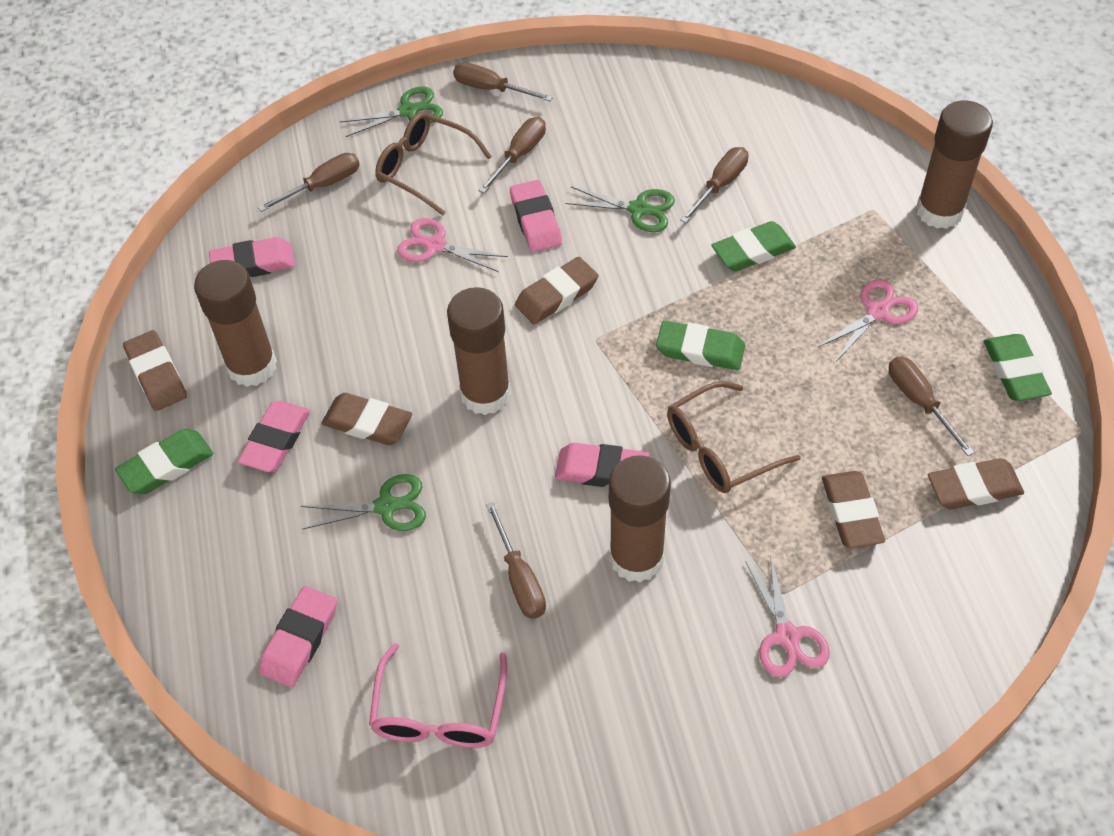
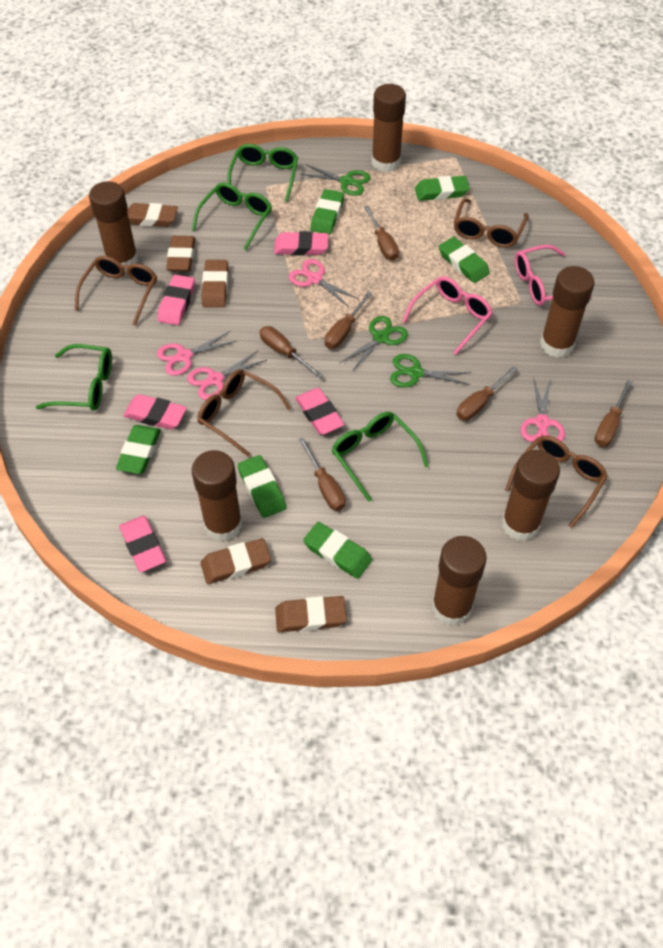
brown glasses: 2 -> 4
brown glue stick: 4 -> 6
green eraser: 4 -> 6
green glasses: 0 -> 4
pink glasses: 1 -> 2
pink scissors: 3 -> 4

